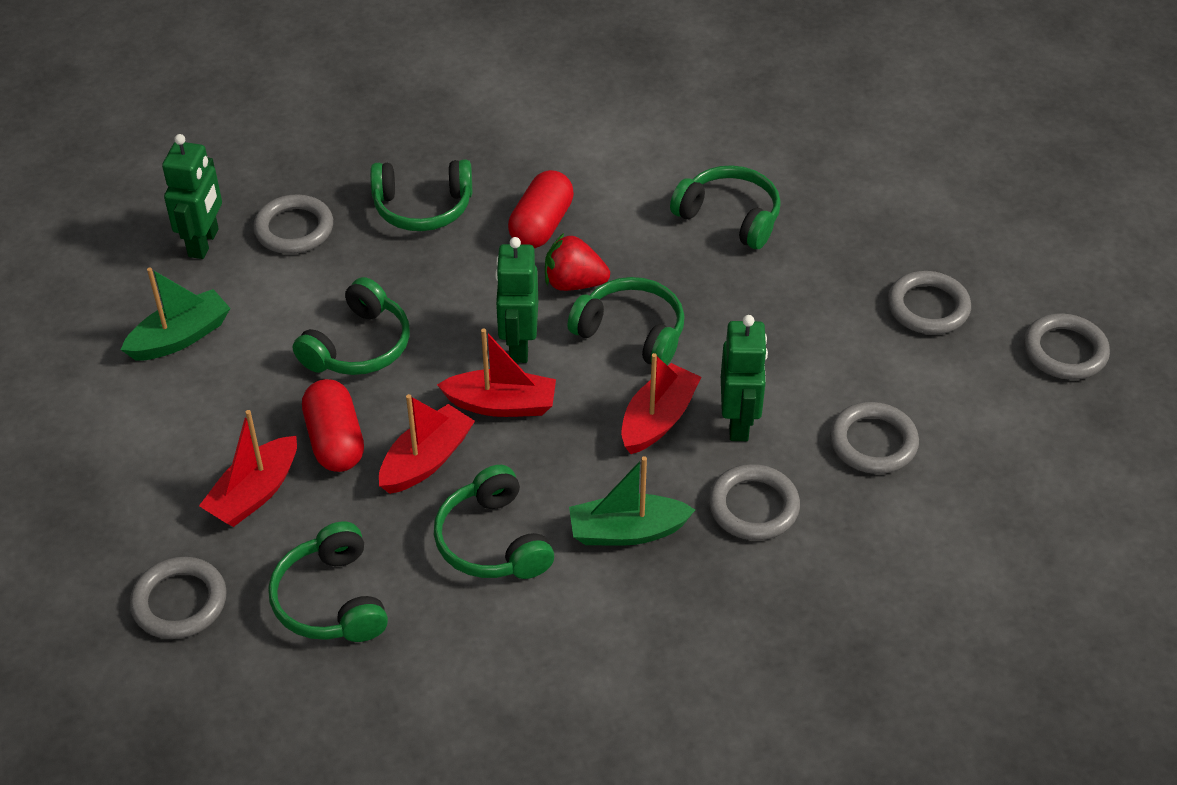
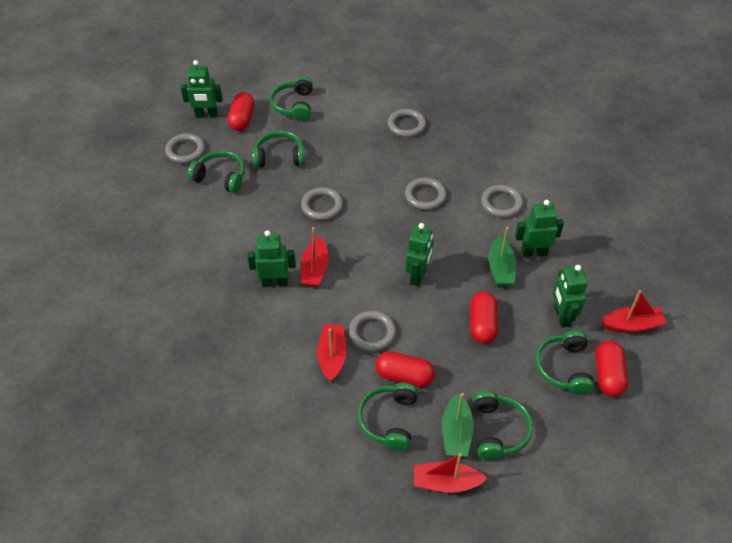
green robot: 3 -> 5
red capsule: 2 -> 4
red strawberry: 1 -> 0

